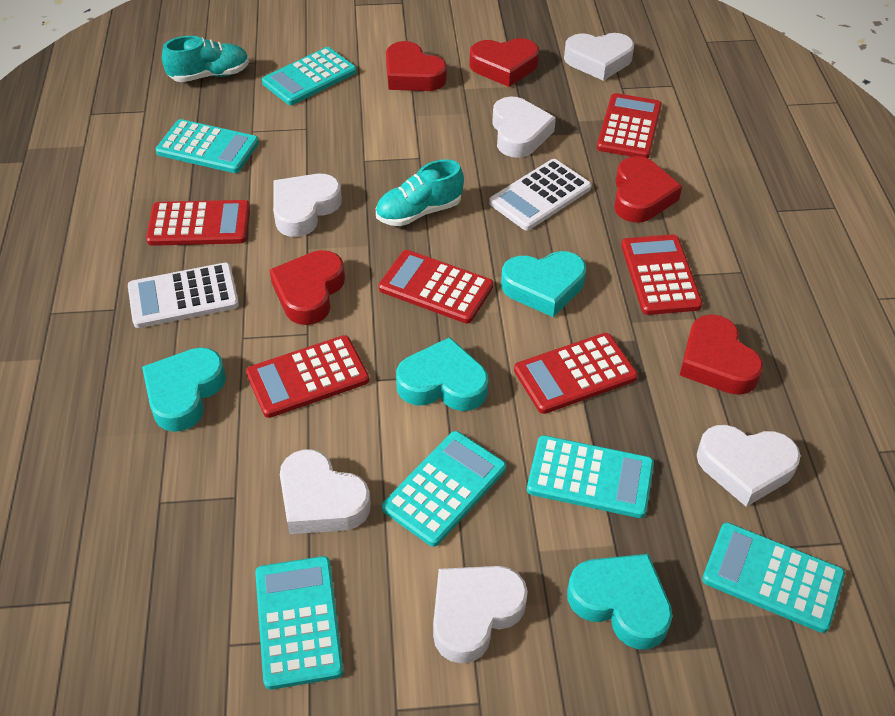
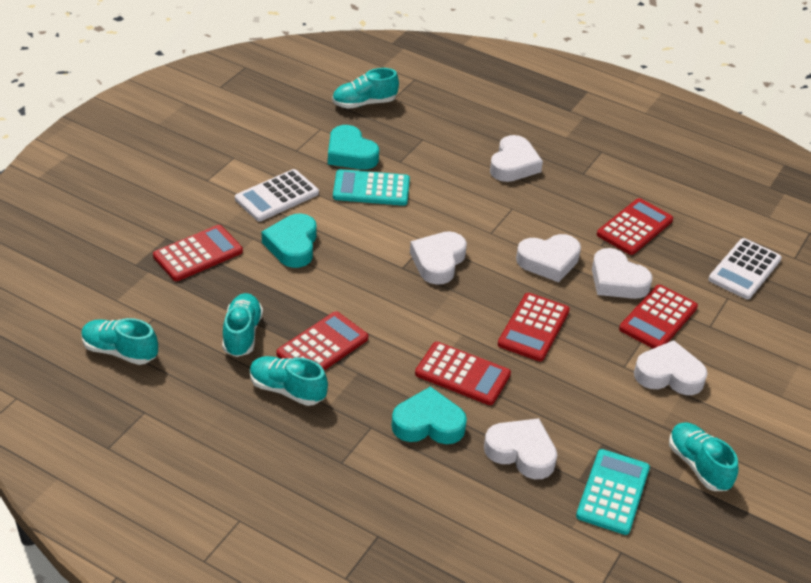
red heart: 5 -> 0
turquoise calculator: 6 -> 2
turquoise heart: 4 -> 3
turquoise shoe: 2 -> 5

